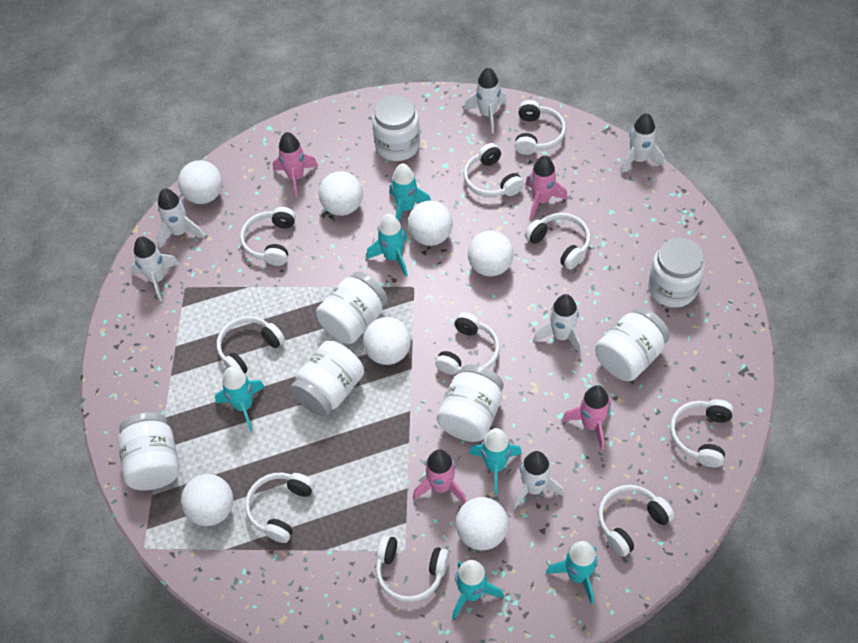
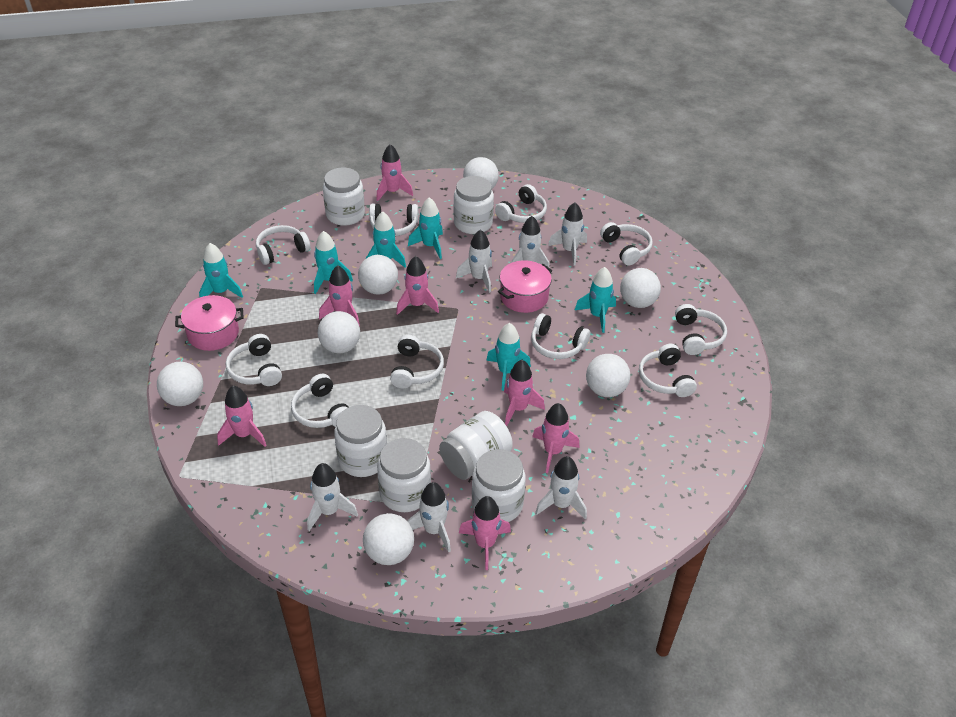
pink pot: 0 -> 2
pink rocket: 4 -> 7
white jar: 7 -> 6

